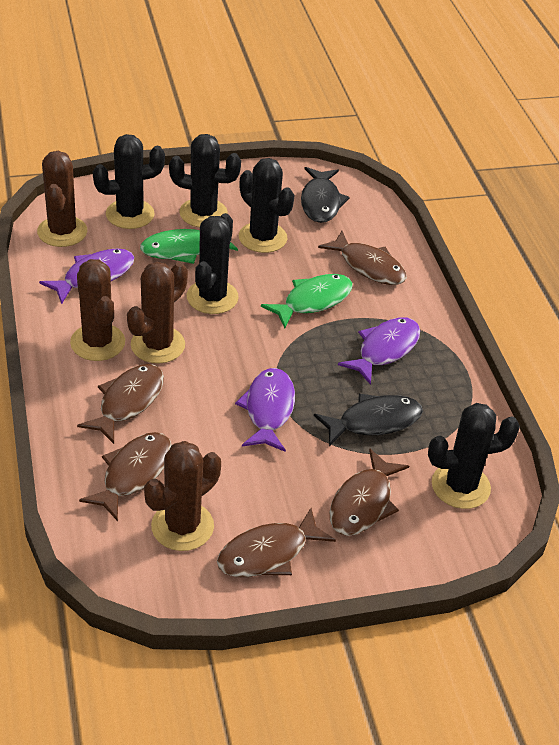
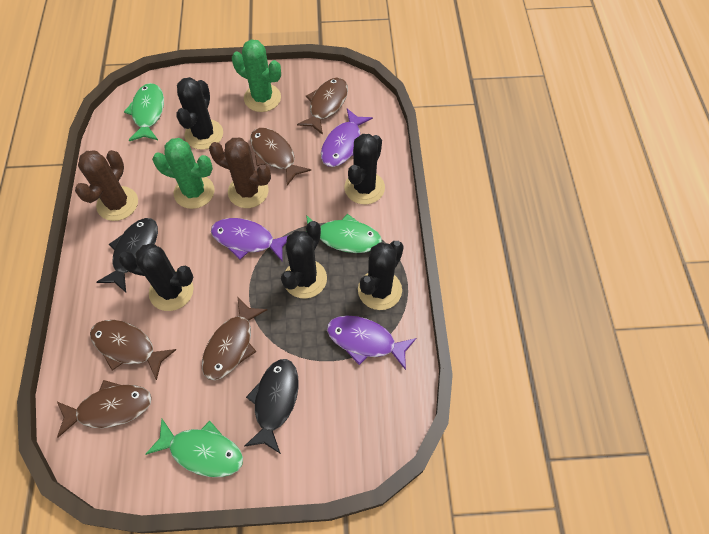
brown cactus: 4 -> 2
green cactus: 0 -> 2
green fish: 2 -> 3

